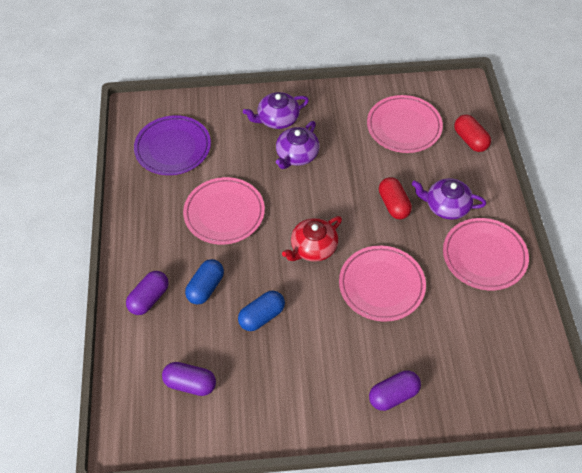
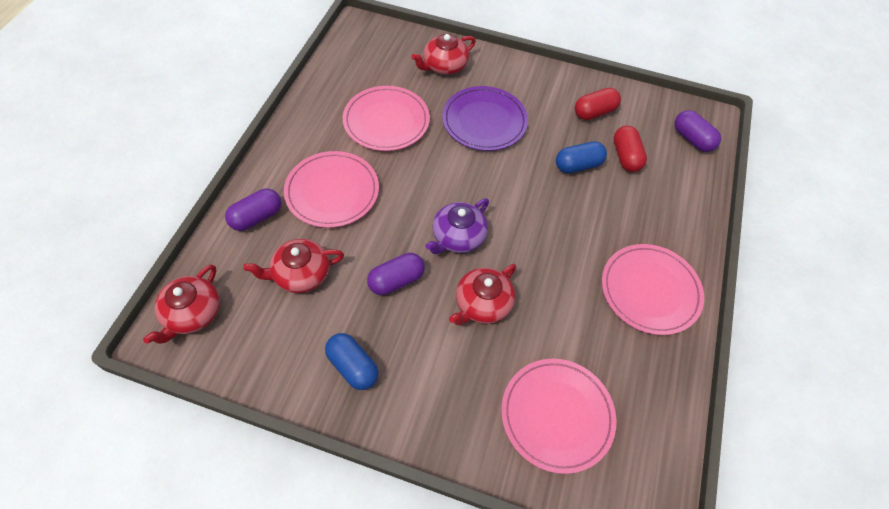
purple teapot: 3 -> 1
red teapot: 1 -> 4

